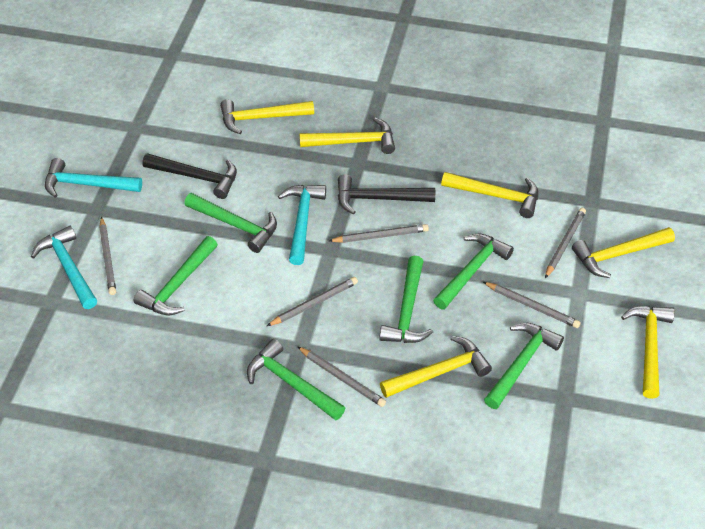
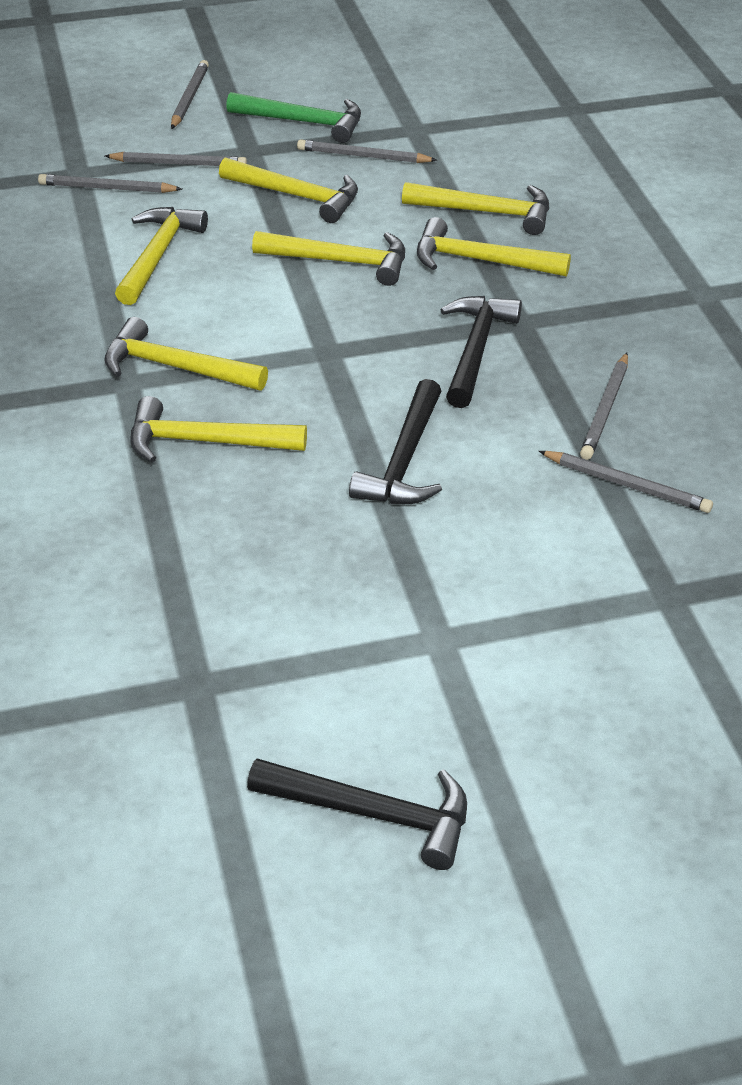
black hammer: 2 -> 3
green hammer: 6 -> 1
turquoise hammer: 3 -> 0
yellow hammer: 6 -> 7

